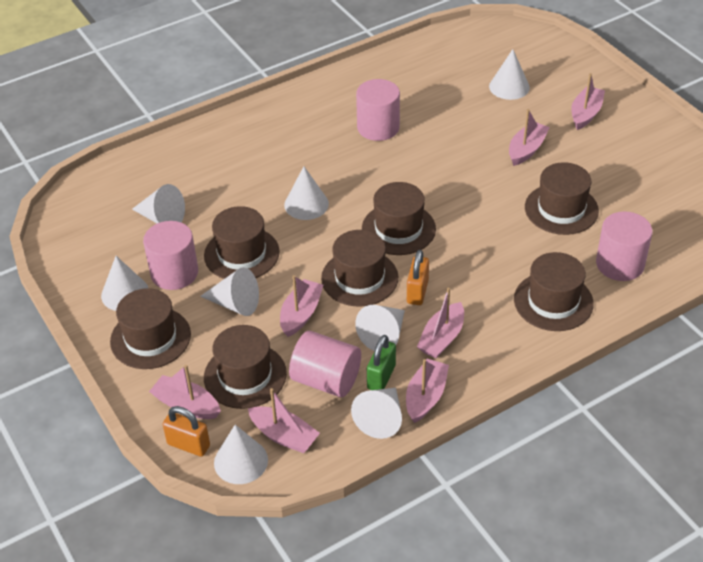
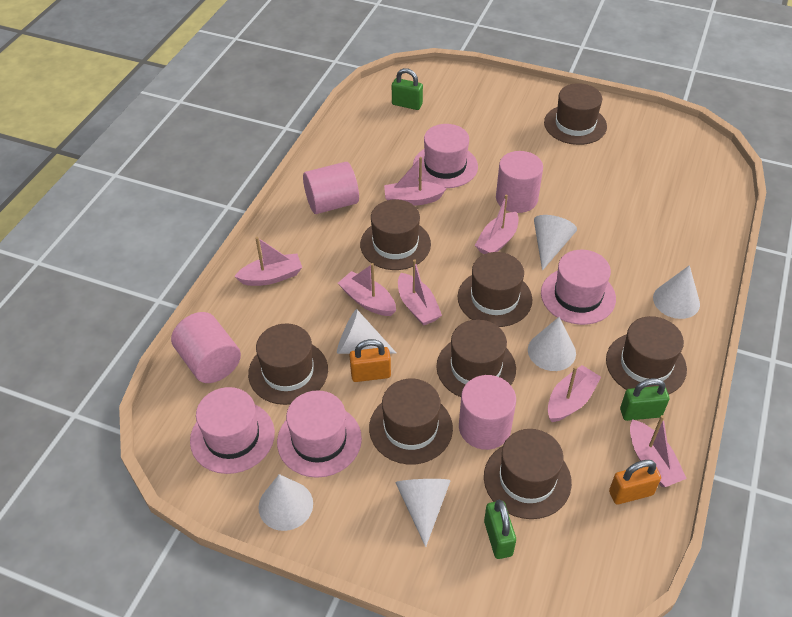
brown hat: 7 -> 8
green padlock: 1 -> 3
pink hat: 0 -> 4
white cone: 8 -> 6

